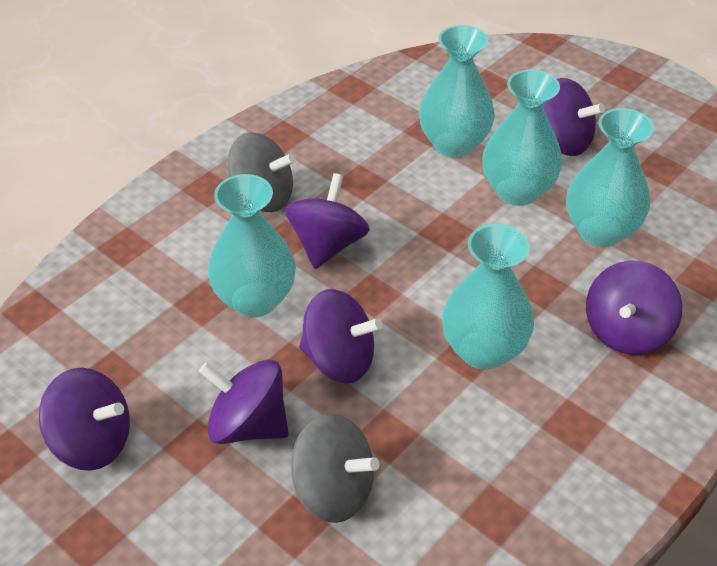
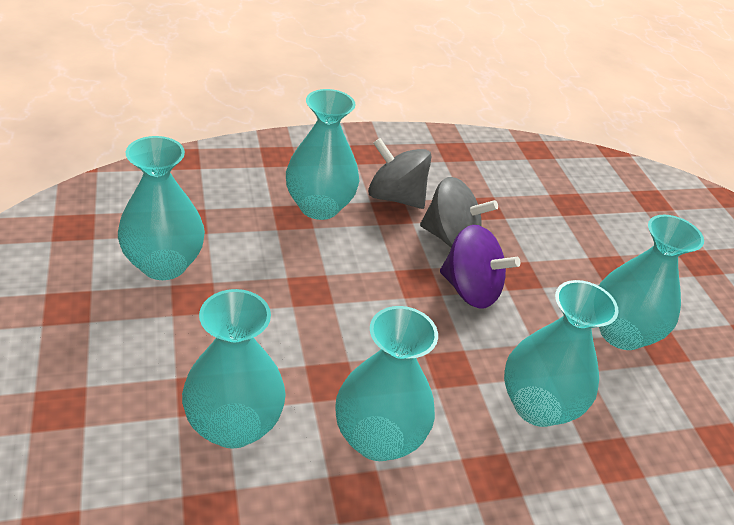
purple spinning top: 6 -> 1
turquoise vase: 5 -> 6

